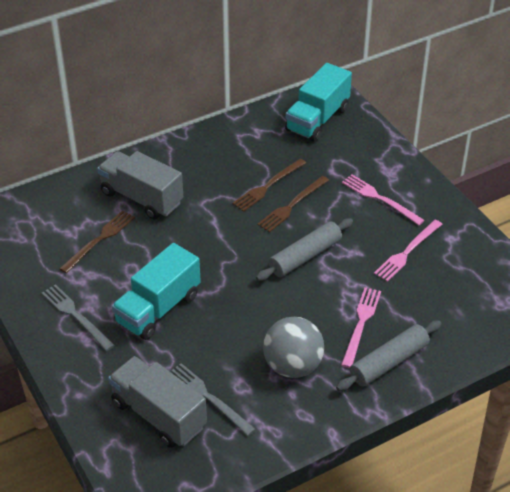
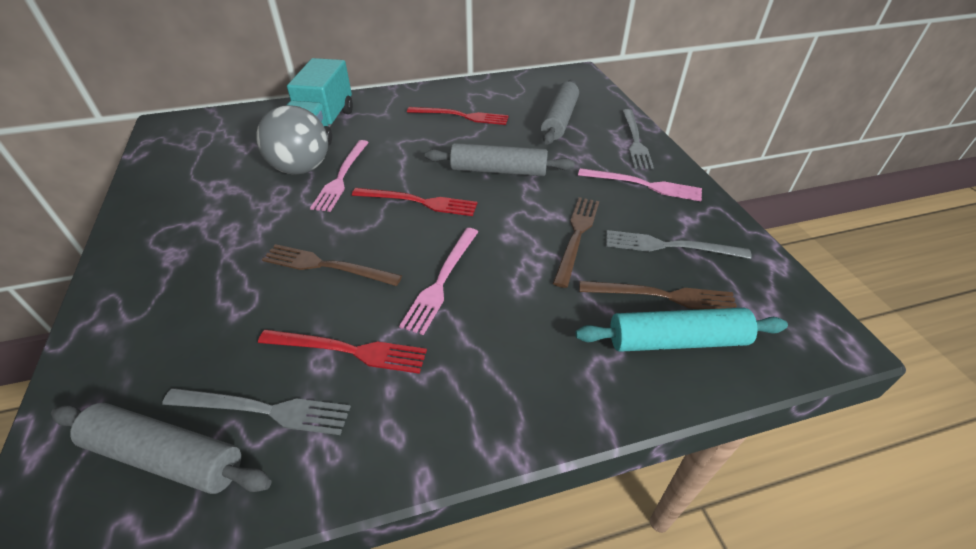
grey fork: 2 -> 3
grey rolling pin: 2 -> 3
grey truck: 2 -> 0
red fork: 0 -> 3
turquoise rolling pin: 0 -> 1
turquoise truck: 2 -> 1

